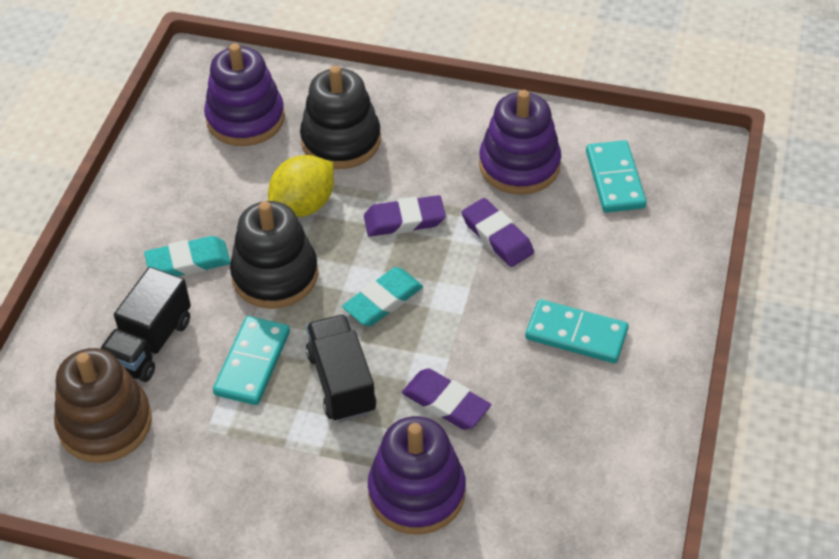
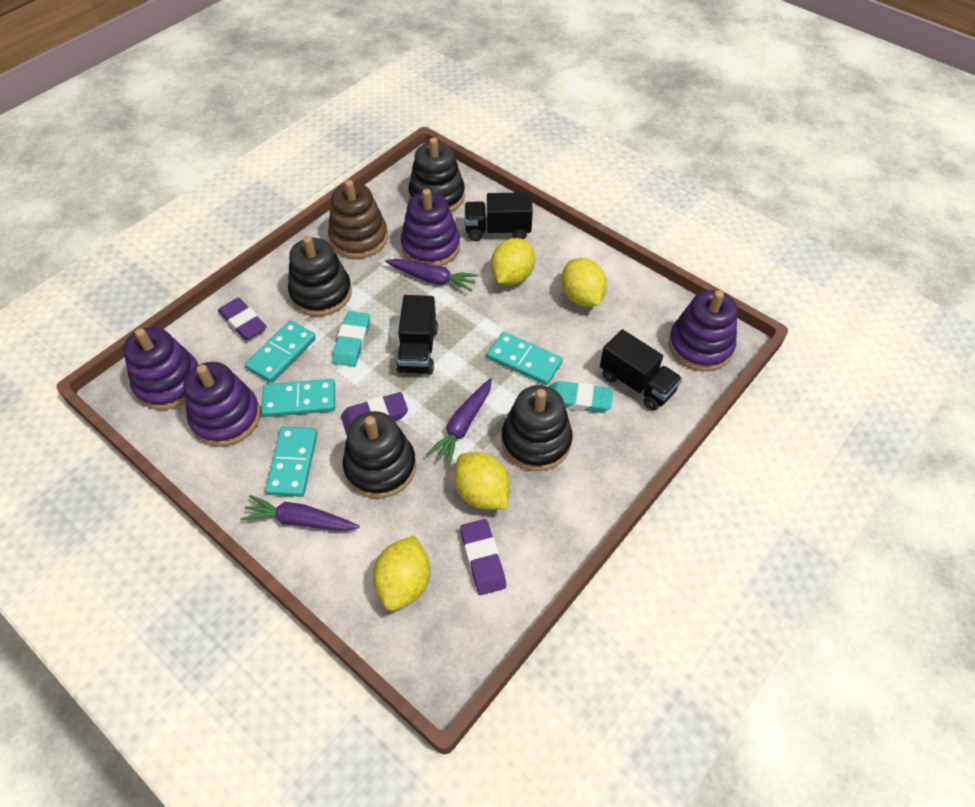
black stacking toy: 2 -> 4
black truck: 2 -> 3
purple carrot: 0 -> 3
purple stacking toy: 3 -> 4
turquoise domino: 3 -> 4
yellow lemon: 1 -> 4

